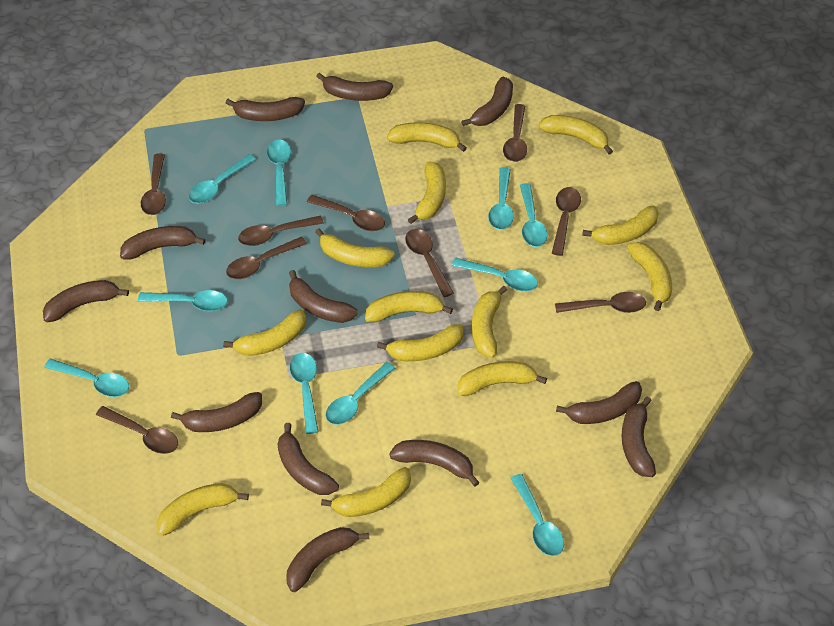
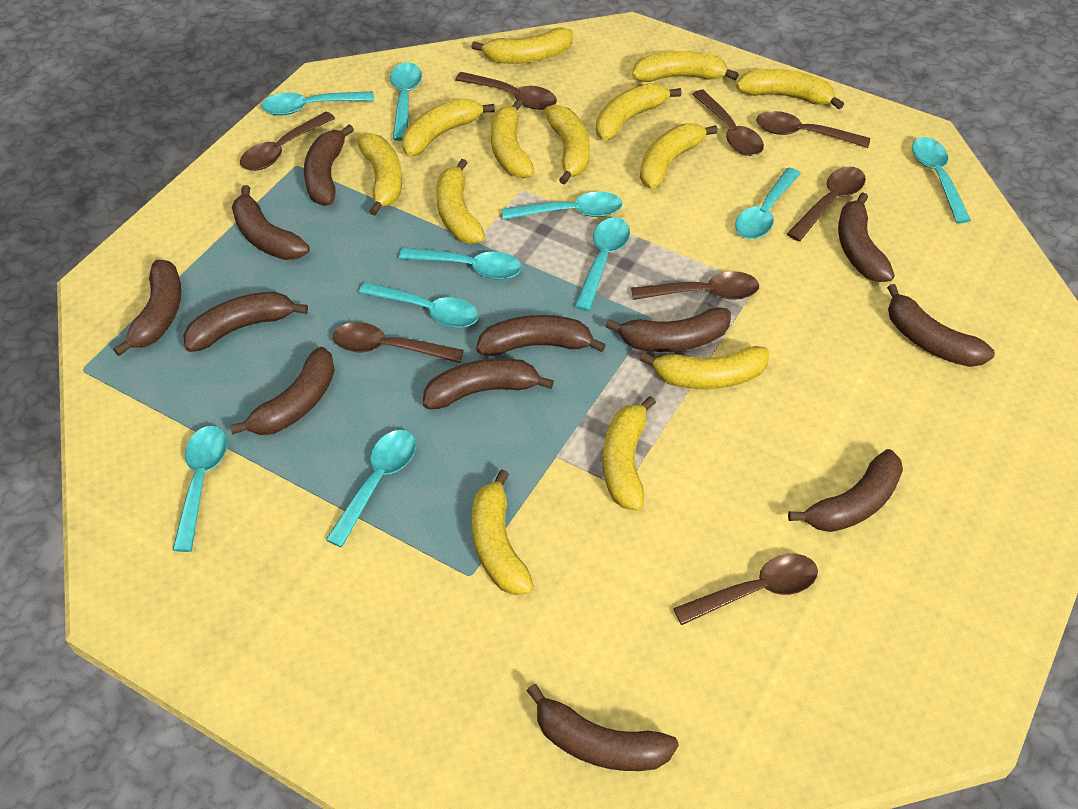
brown spoon: 9 -> 8

